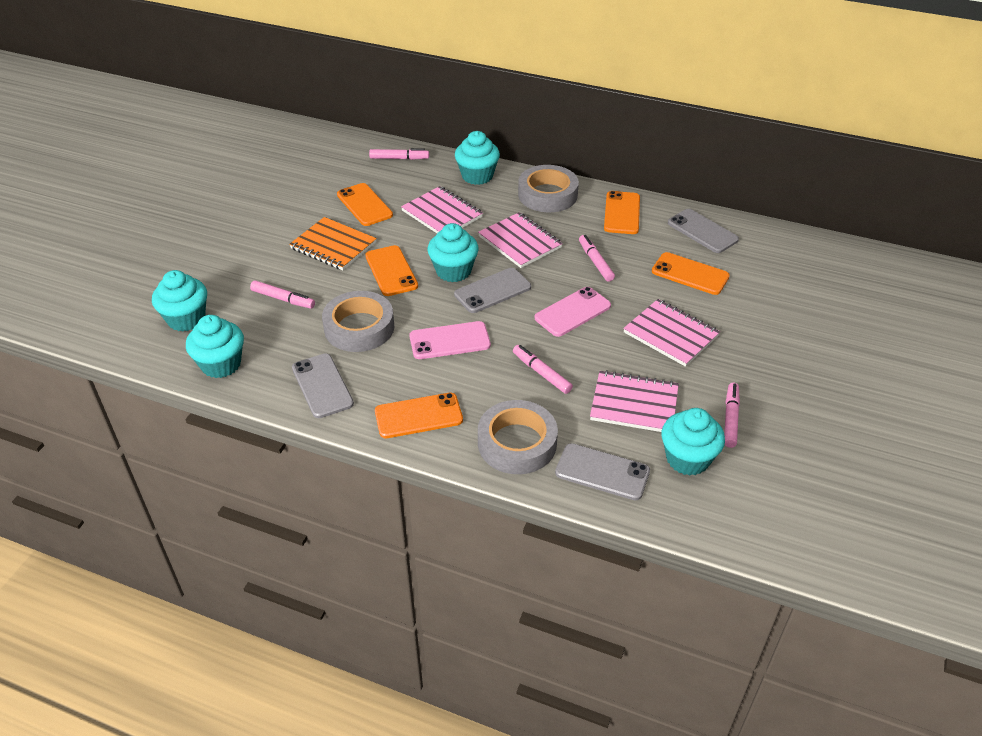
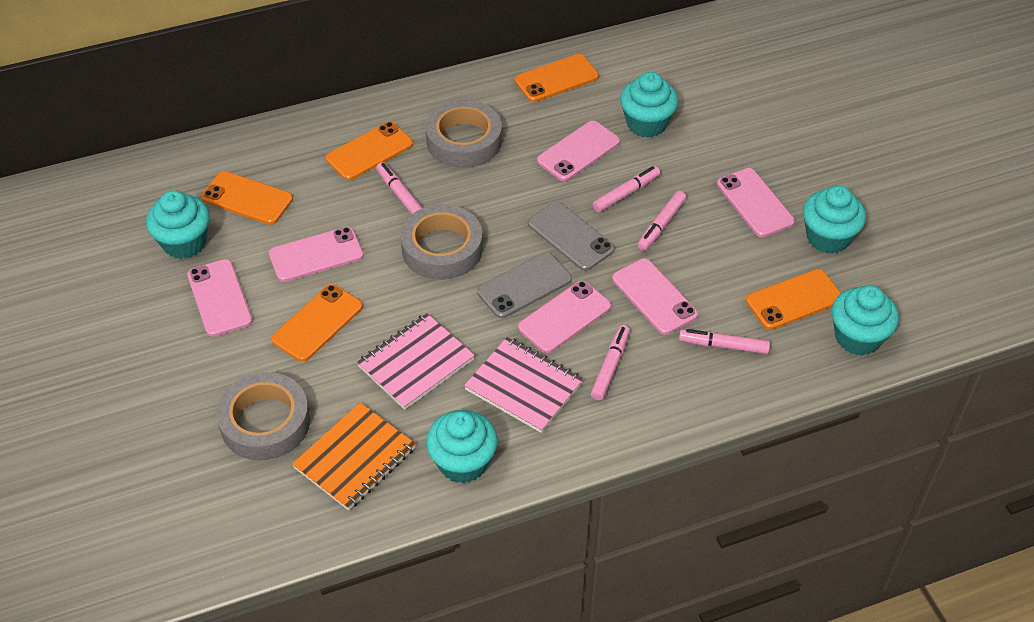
grey phone: 4 -> 2
pink notebook: 4 -> 2
pink phone: 2 -> 6

